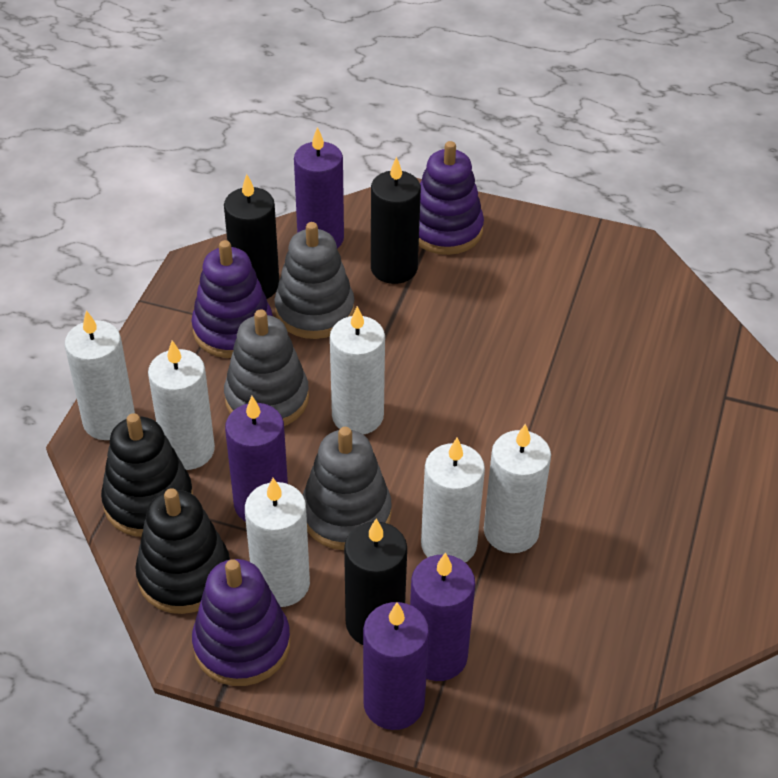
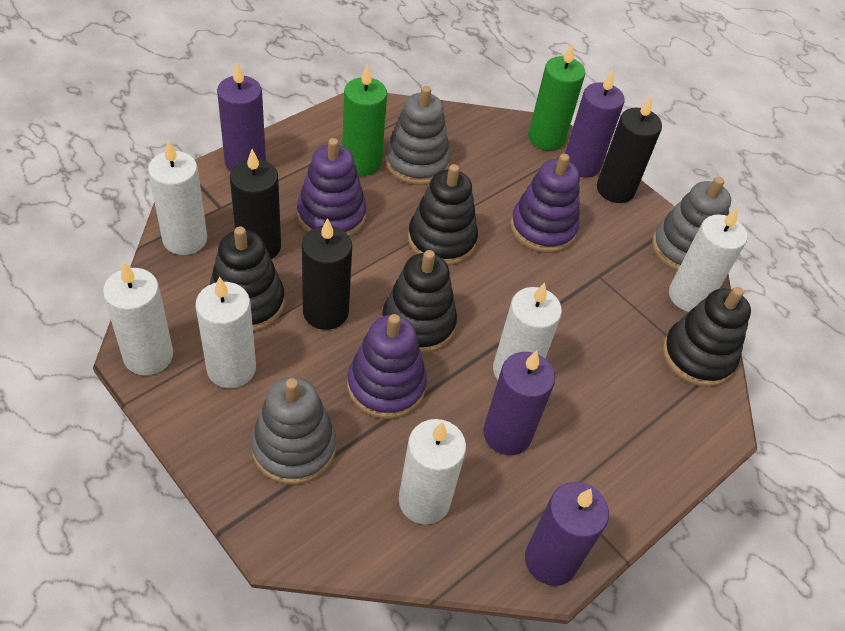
black stacking toy: 2 -> 4
green candle: 0 -> 2

